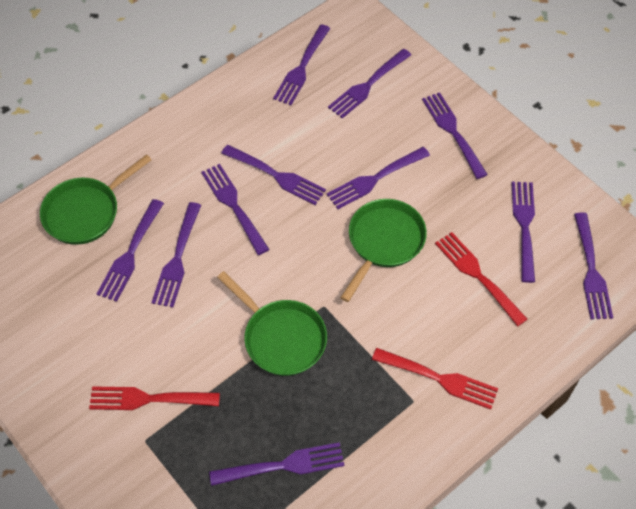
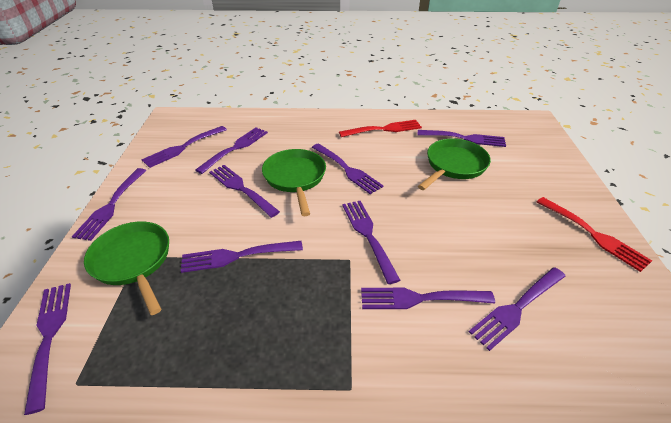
red fork: 3 -> 2

